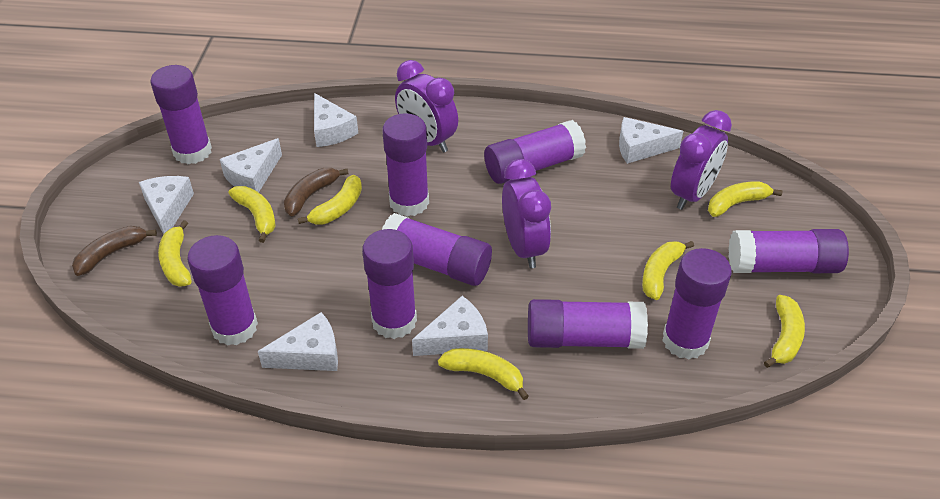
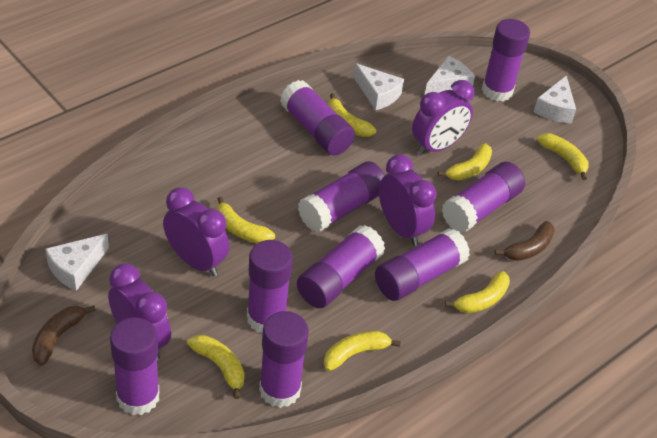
purple clock: 3 -> 4
white cheese: 6 -> 4

